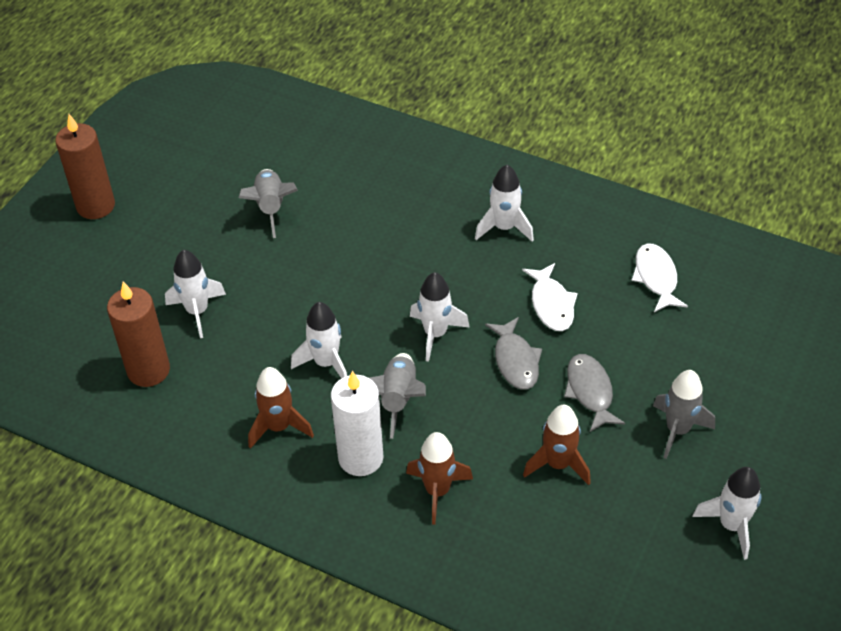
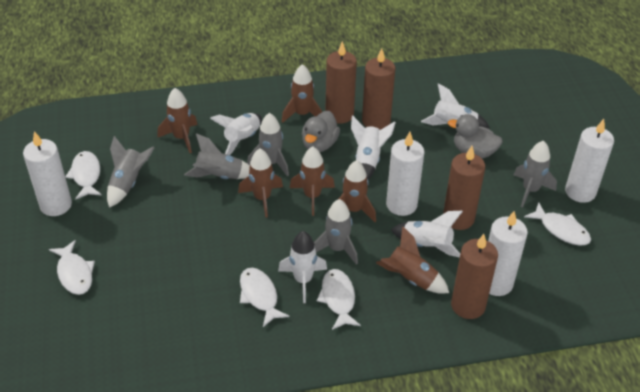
brown candle: 2 -> 4
brown rocket: 3 -> 6
grey duck: 0 -> 2
grey fish: 2 -> 0
grey rocket: 3 -> 5
white candle: 1 -> 4
white fish: 2 -> 5

